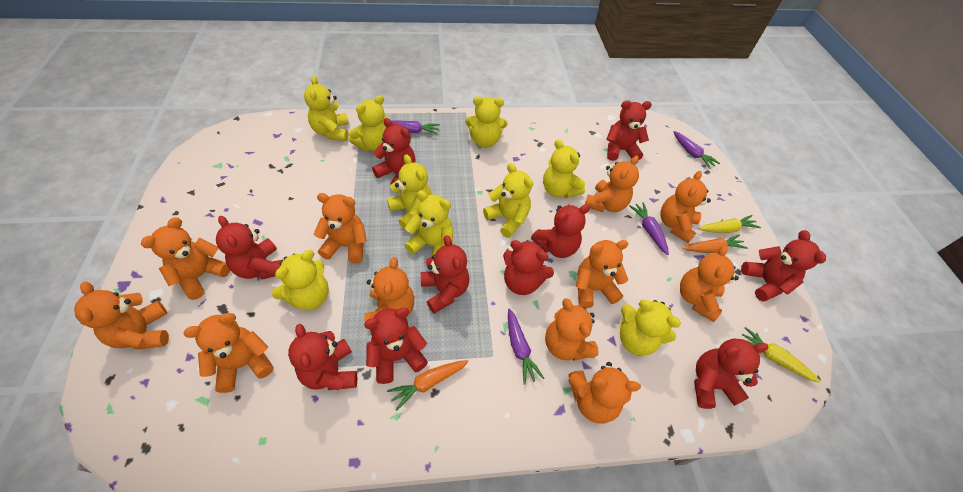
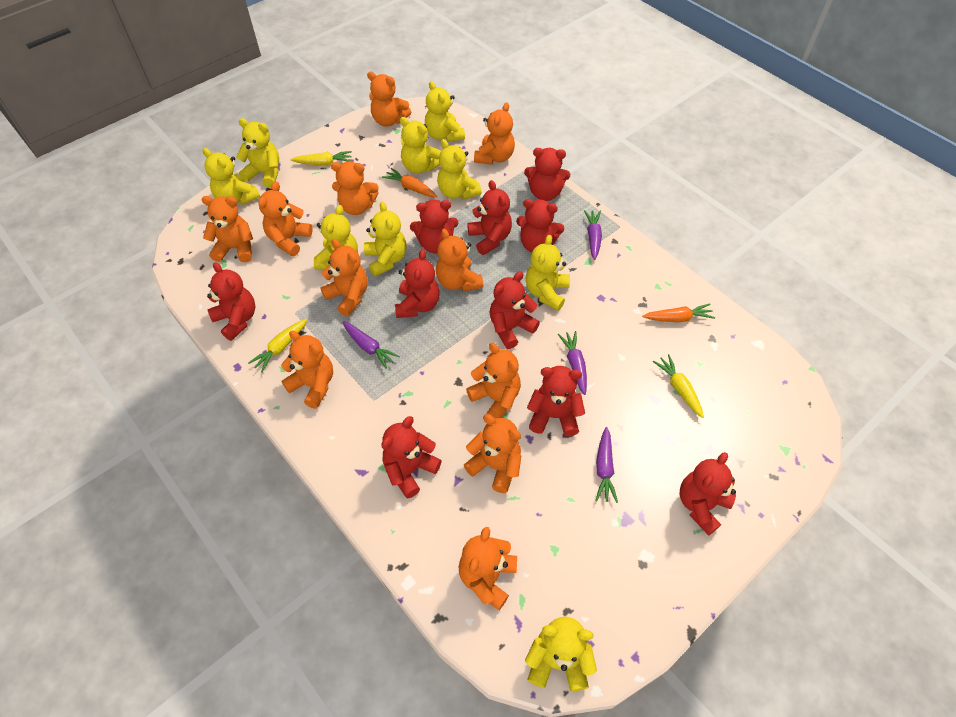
yellow carrot: 2 -> 3

